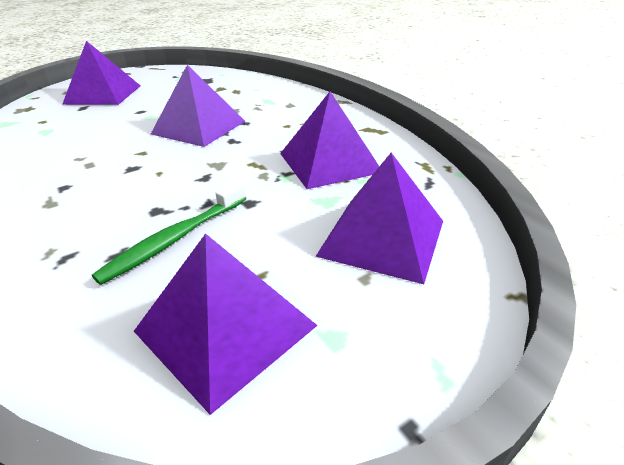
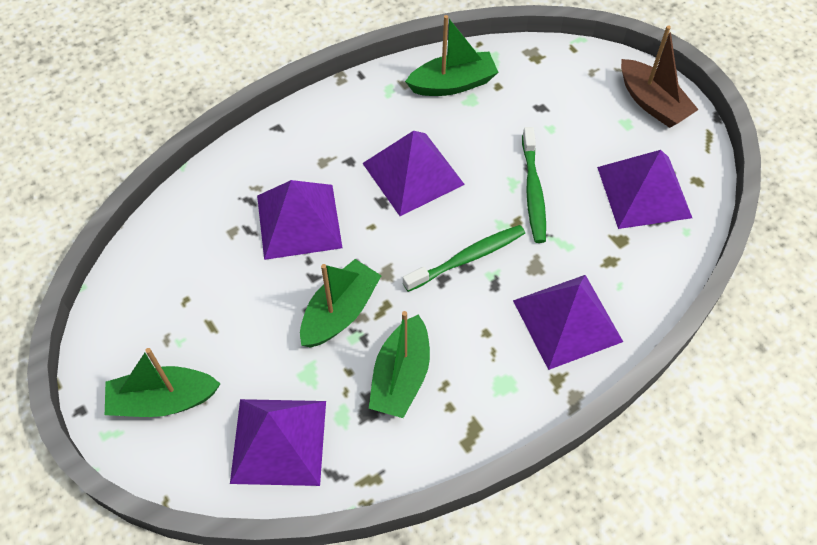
brown boat: 0 -> 1
green boat: 0 -> 4
green toothbrush: 1 -> 2

